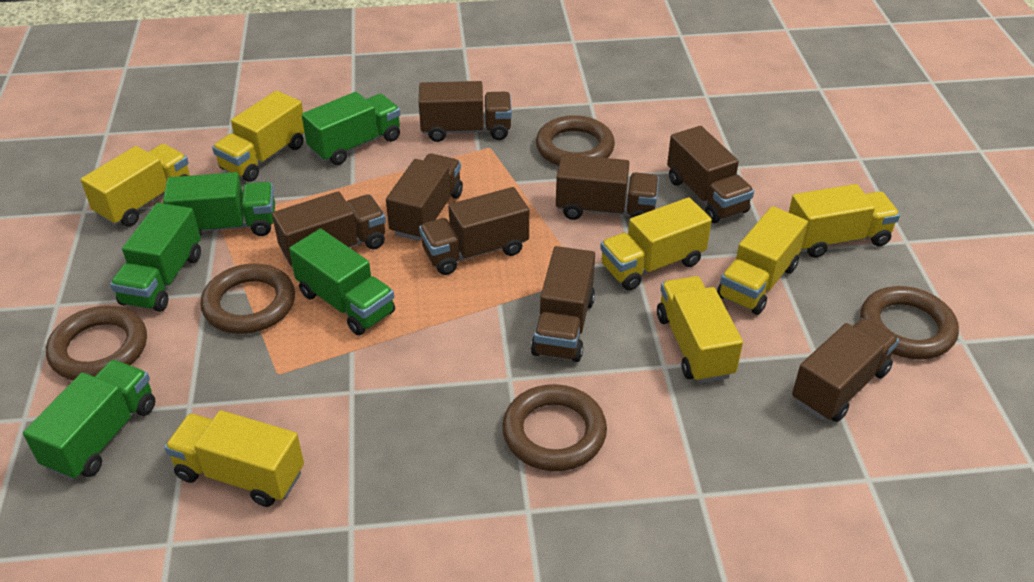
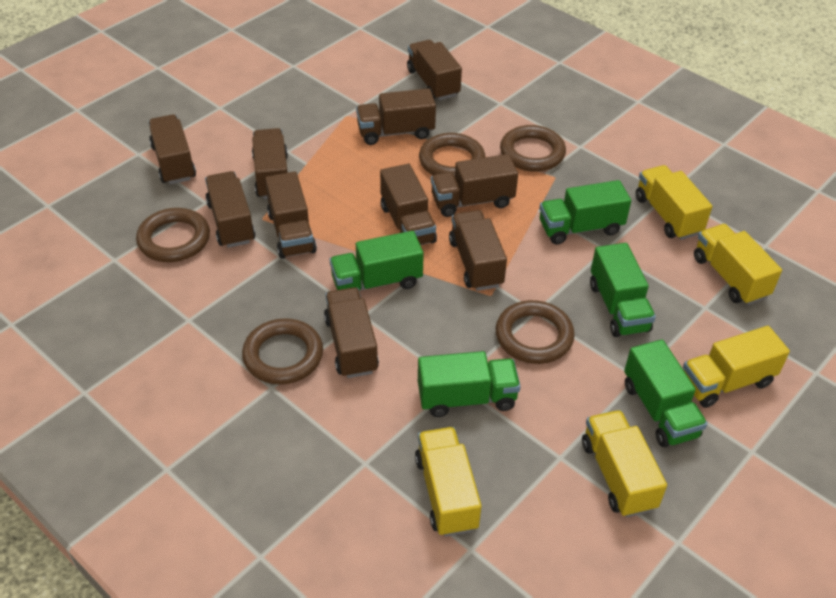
brown truck: 8 -> 10
yellow truck: 7 -> 5

